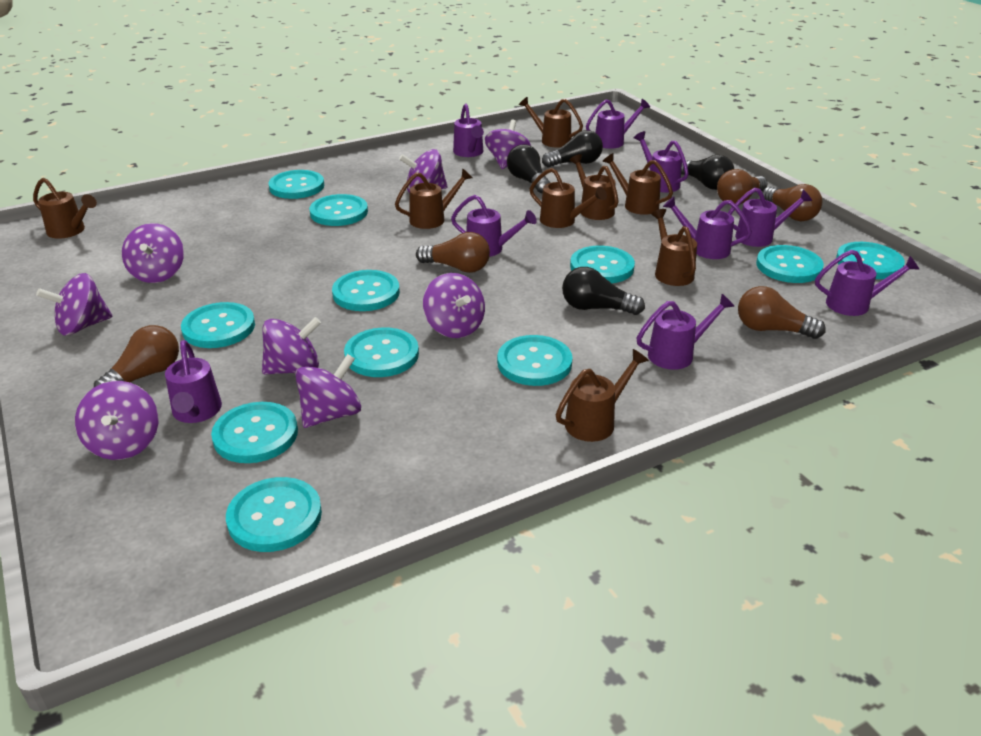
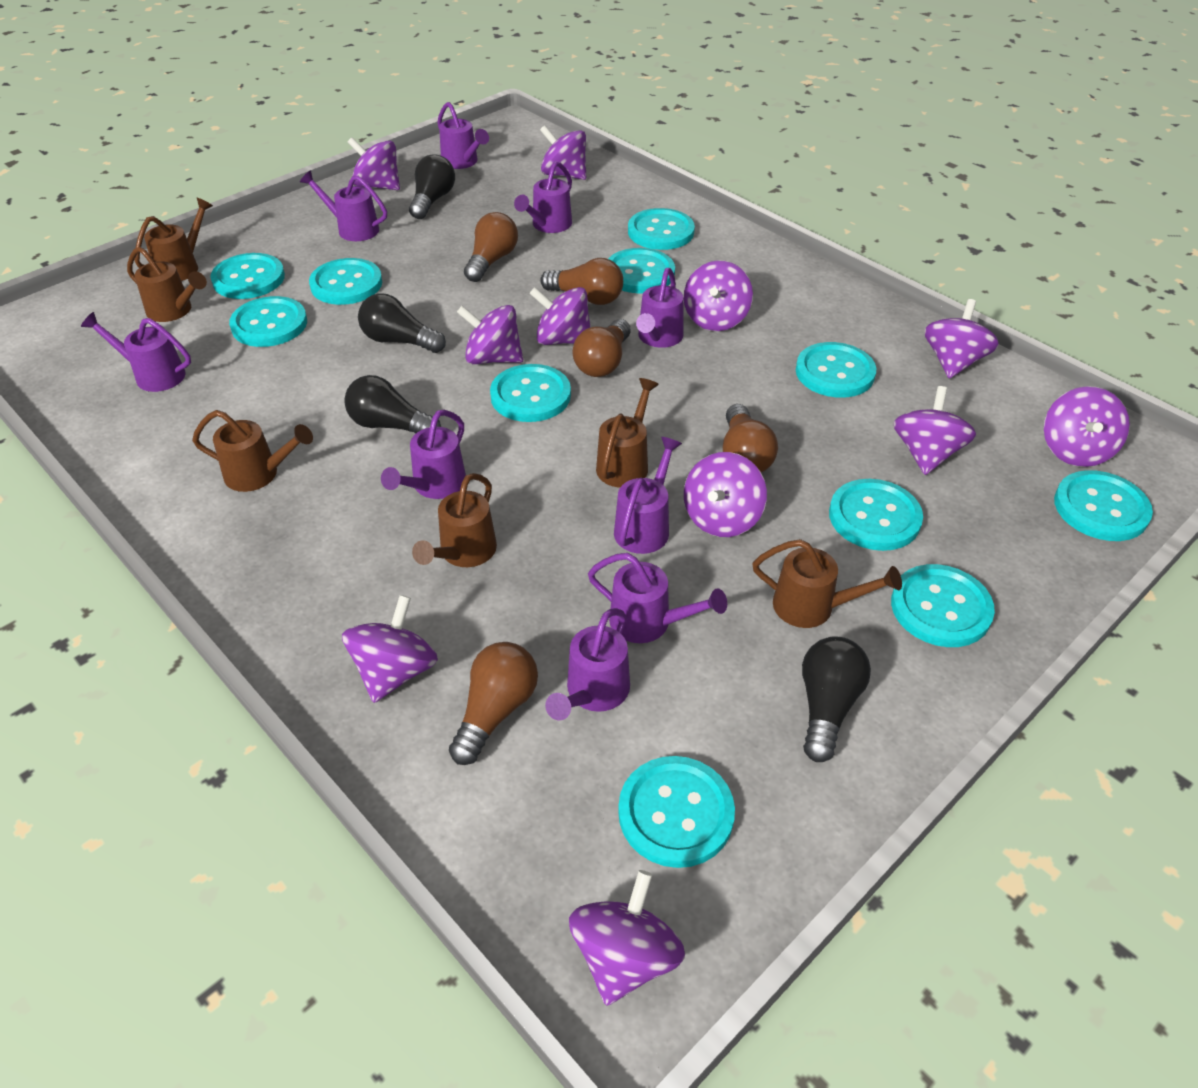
brown watering can: 8 -> 6
purple spinning top: 8 -> 11

